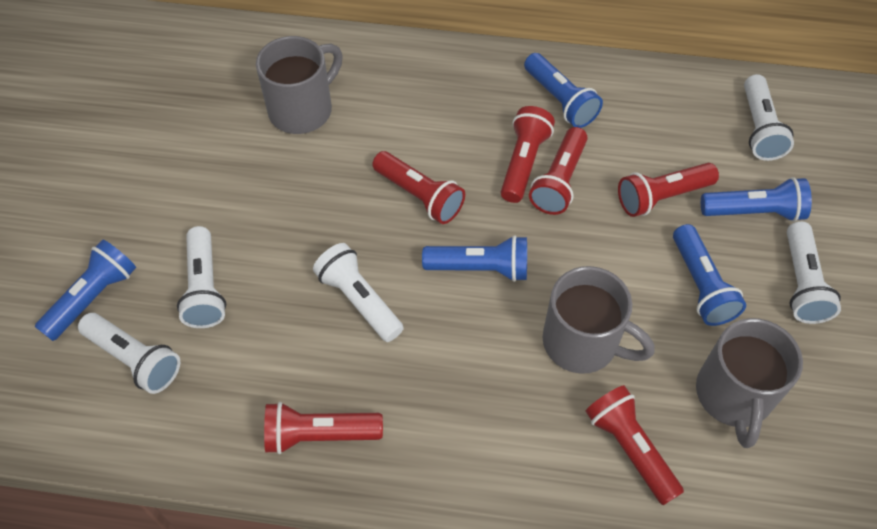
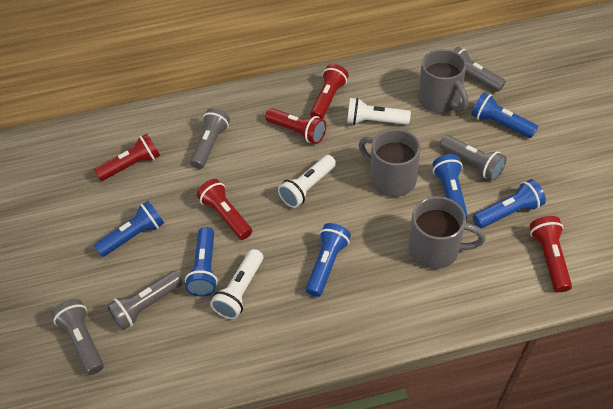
blue flashlight: 5 -> 6
grey flashlight: 0 -> 5
red flashlight: 6 -> 5
white flashlight: 5 -> 3

